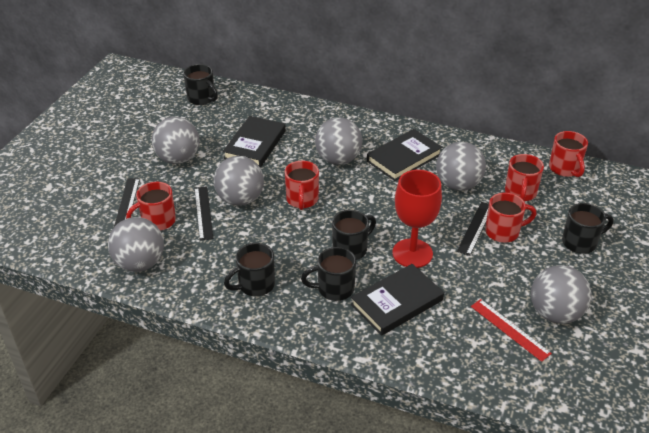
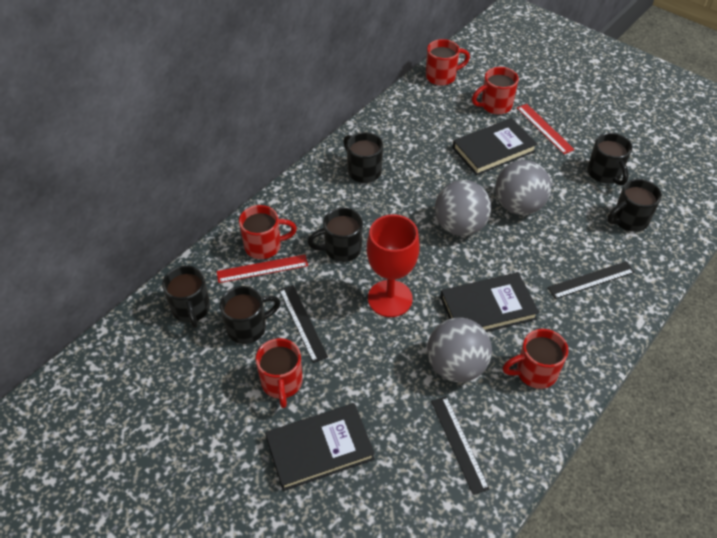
black mug: 5 -> 6
grey ball: 6 -> 3
red ruler: 1 -> 2

